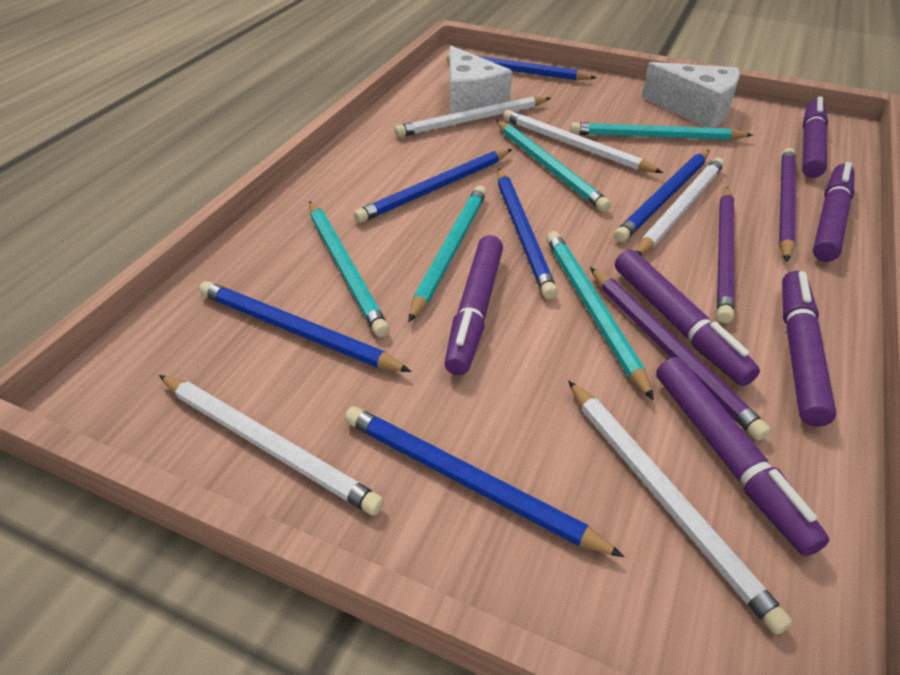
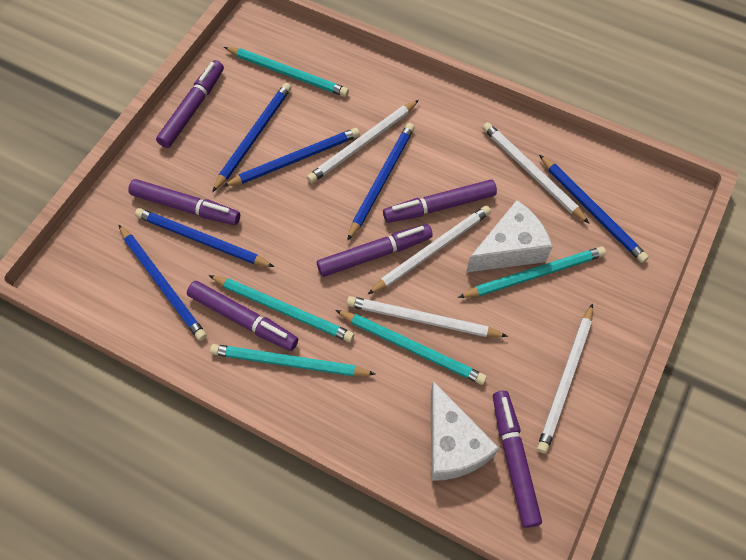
purple pencil: 3 -> 0

